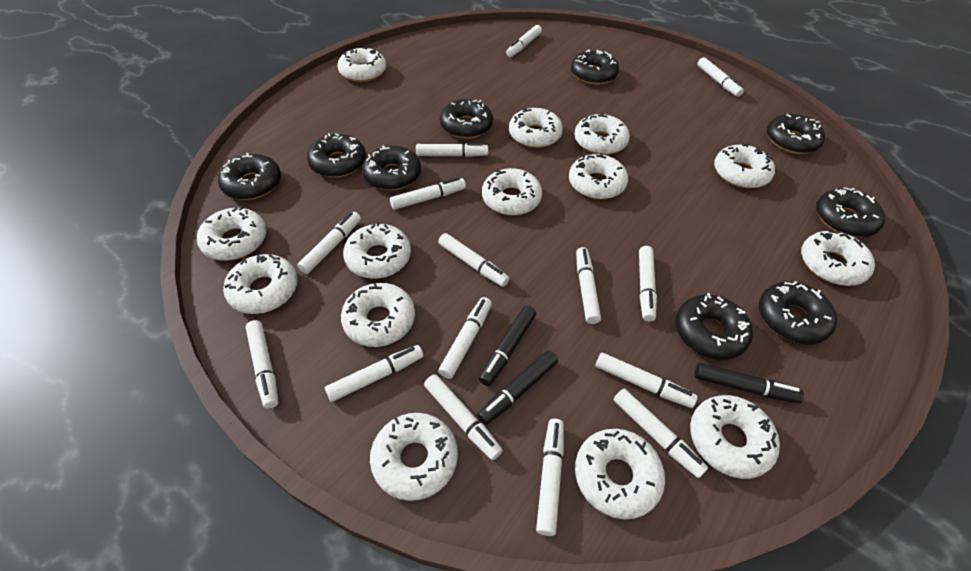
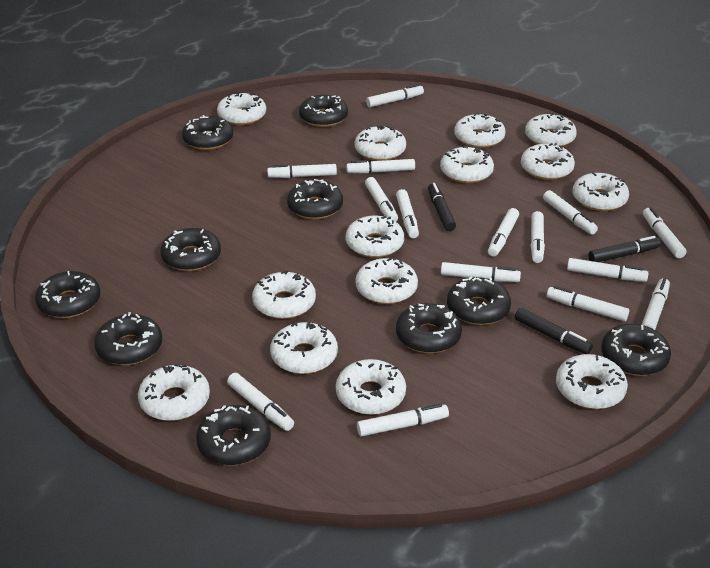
black donut: 9 -> 10

